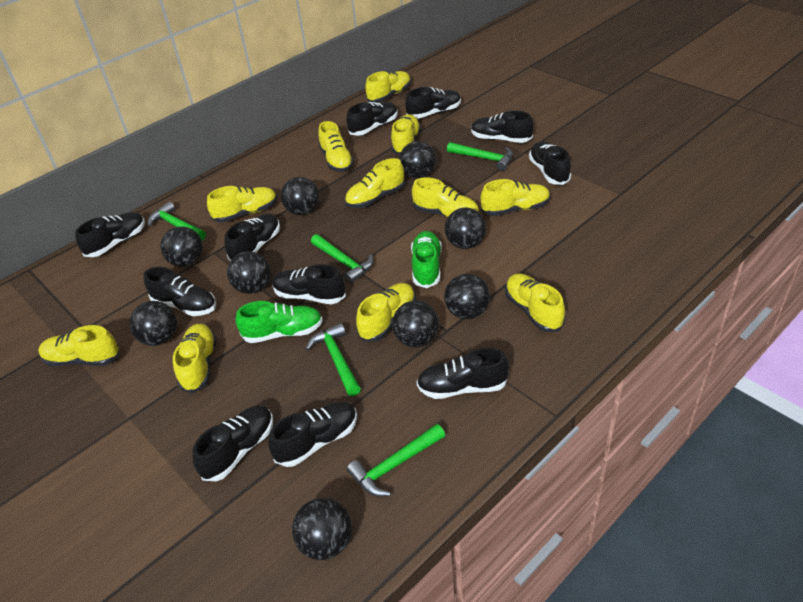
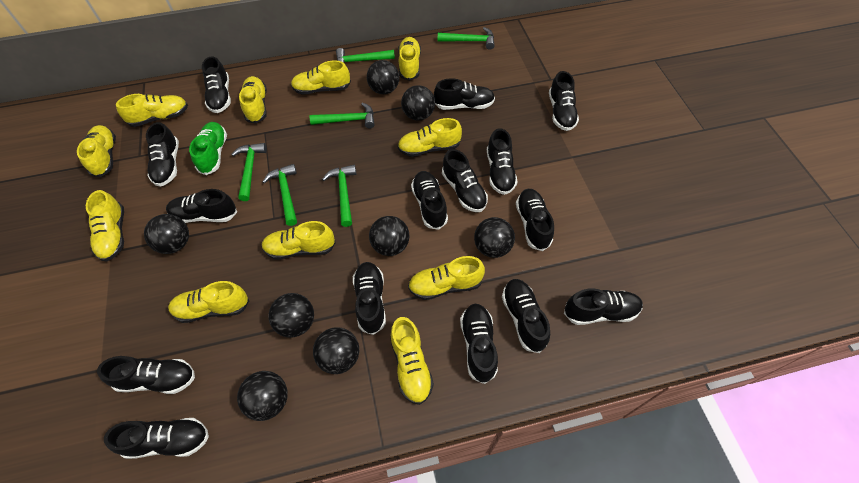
black ball: 9 -> 8
black shoe: 11 -> 15
green hammer: 5 -> 6
green shoe: 2 -> 1

